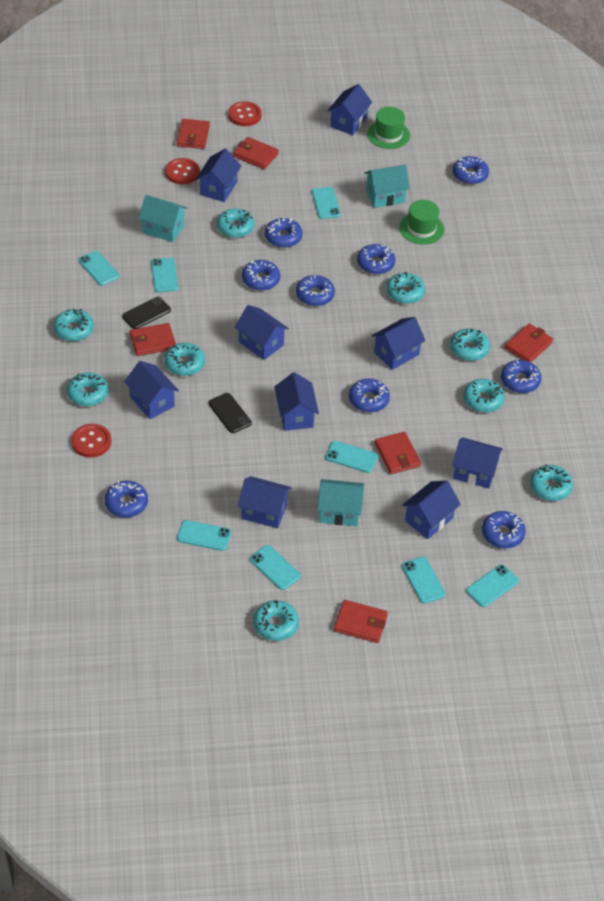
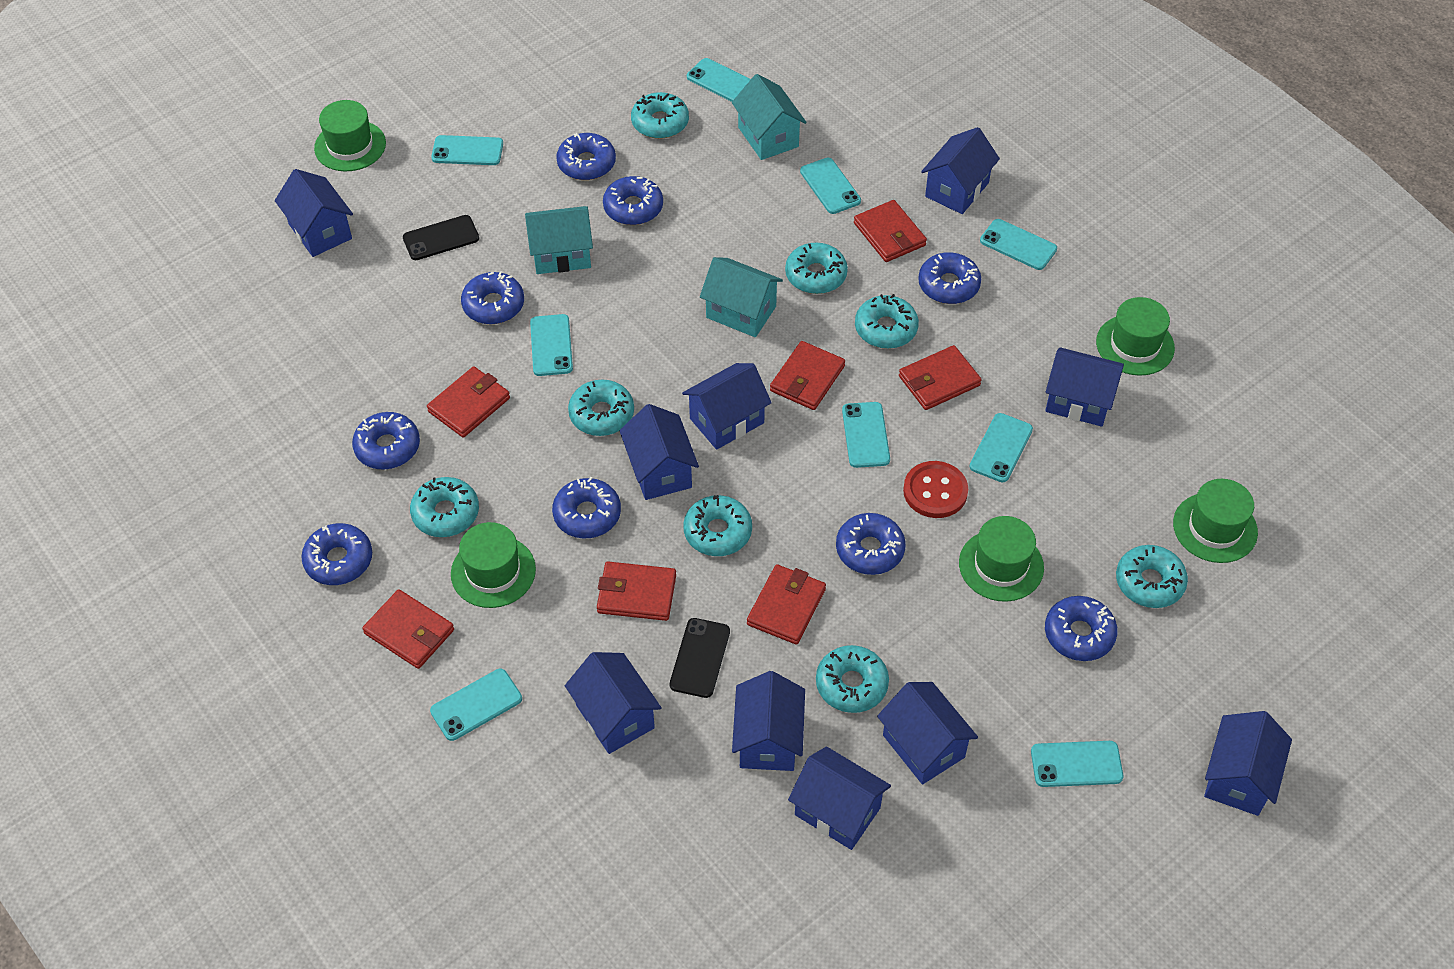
blue house: 9 -> 10
green hat: 2 -> 5
red button: 3 -> 1
red wallet: 6 -> 7
turquoise donut: 9 -> 8
turquoise phone: 8 -> 9

